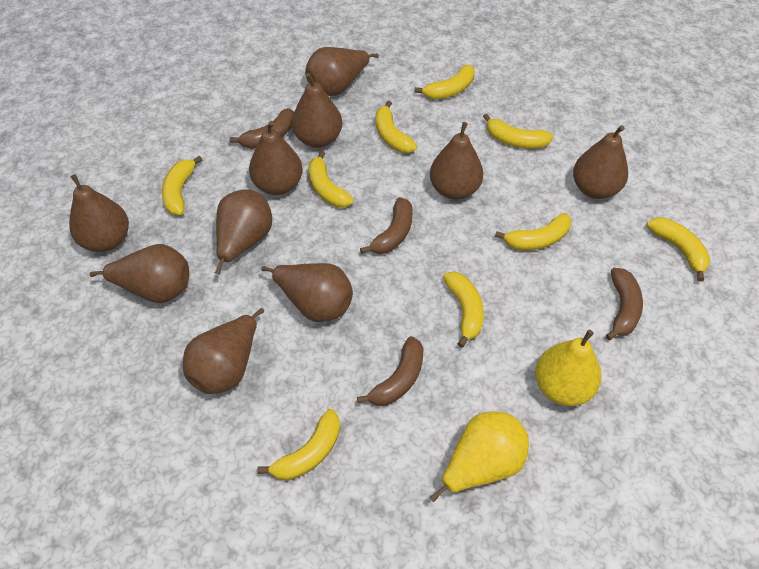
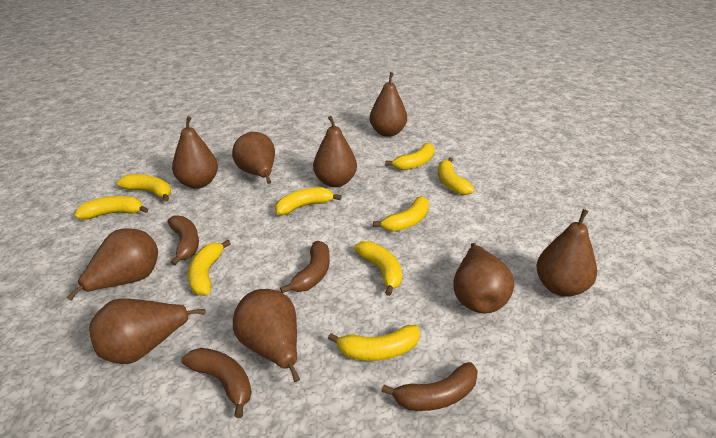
brown pear: 10 -> 9
yellow pear: 2 -> 0

